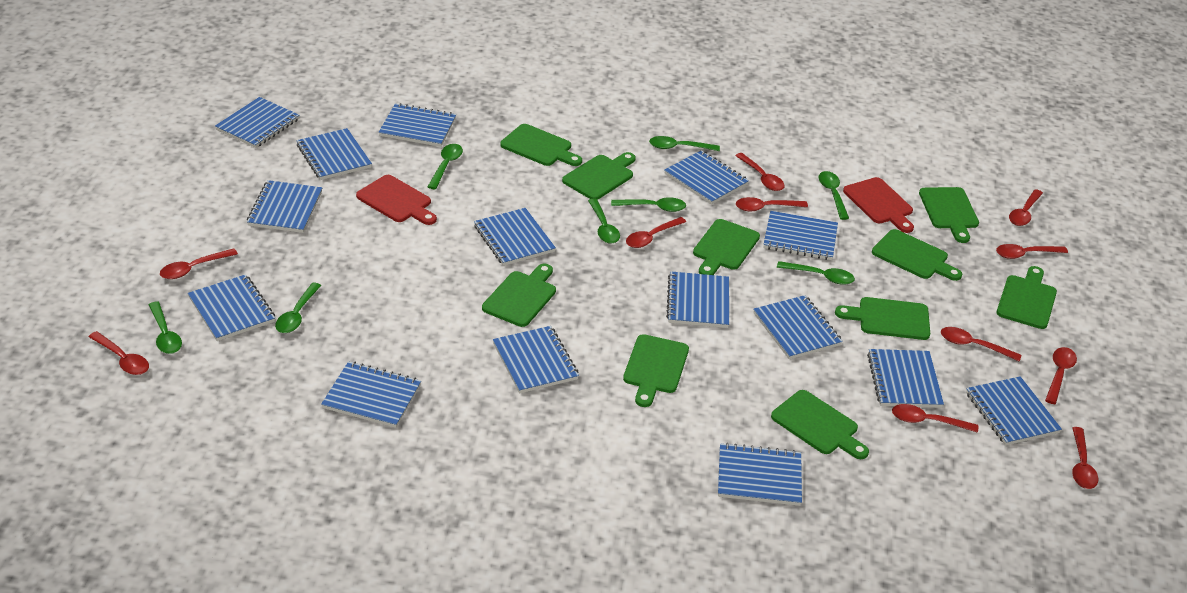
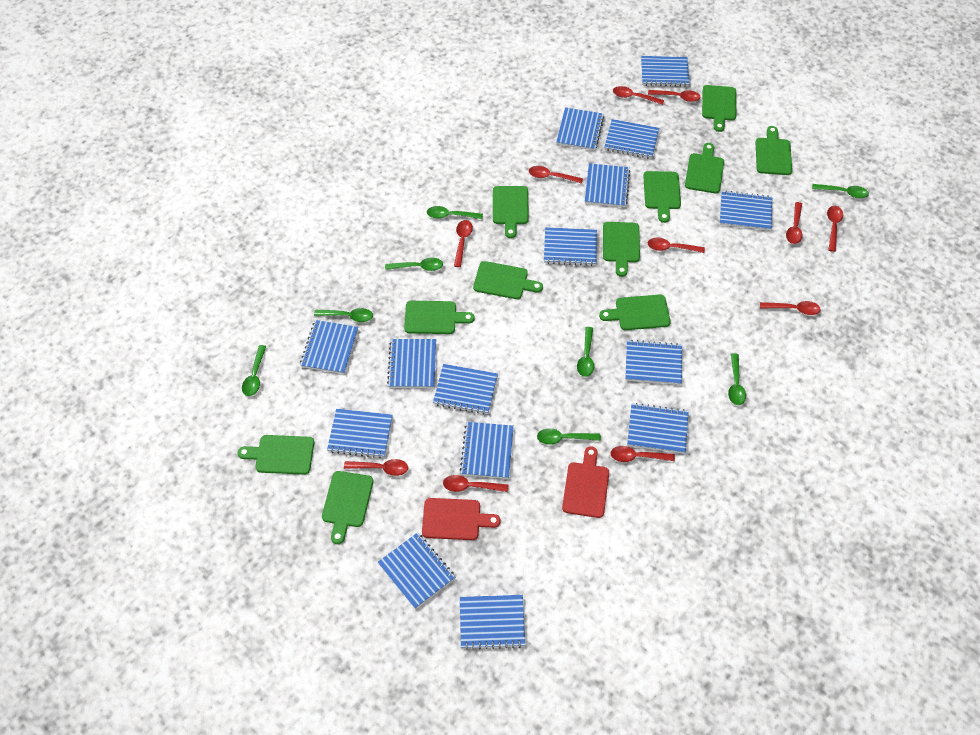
green cutting board: 10 -> 11

